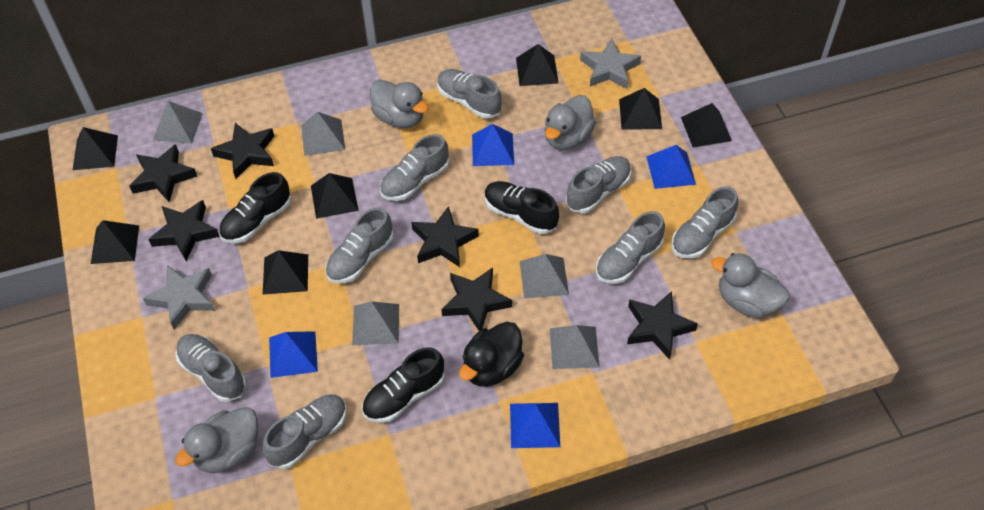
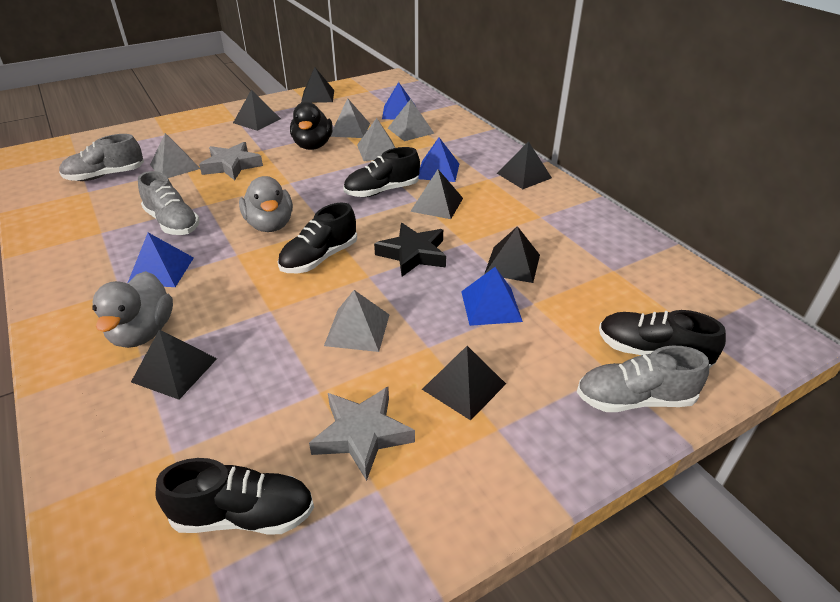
black shoe: 3 -> 4
black star: 6 -> 1
grey duck: 4 -> 2
grey shoe: 8 -> 3

